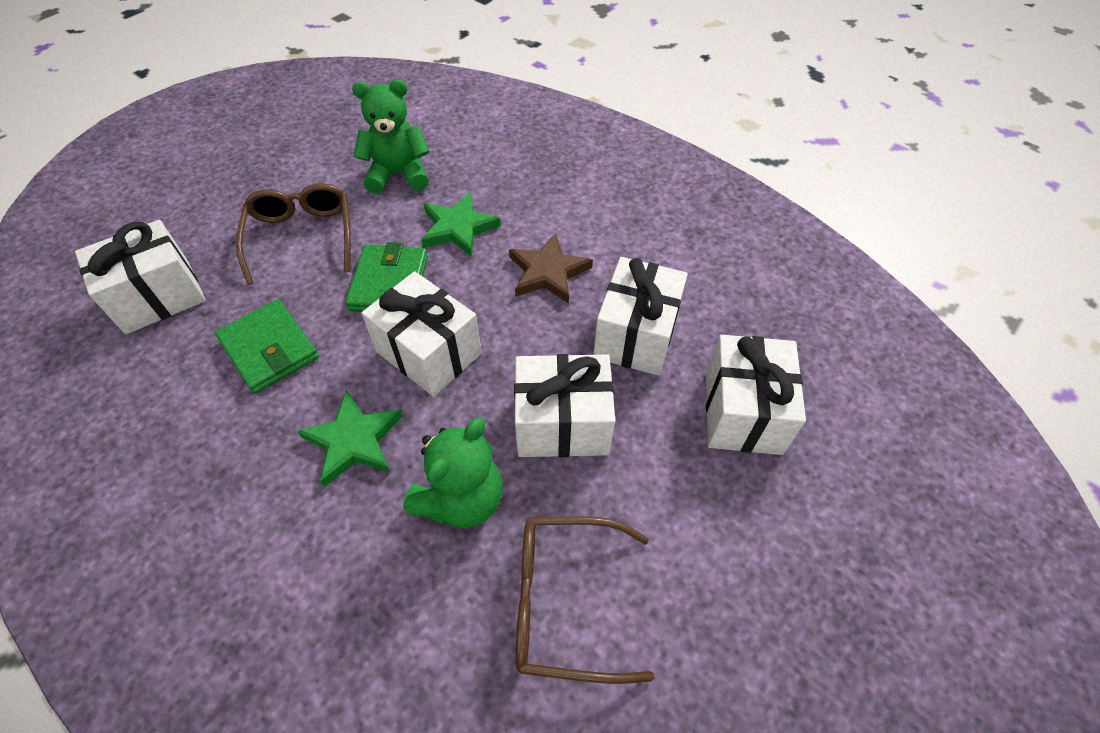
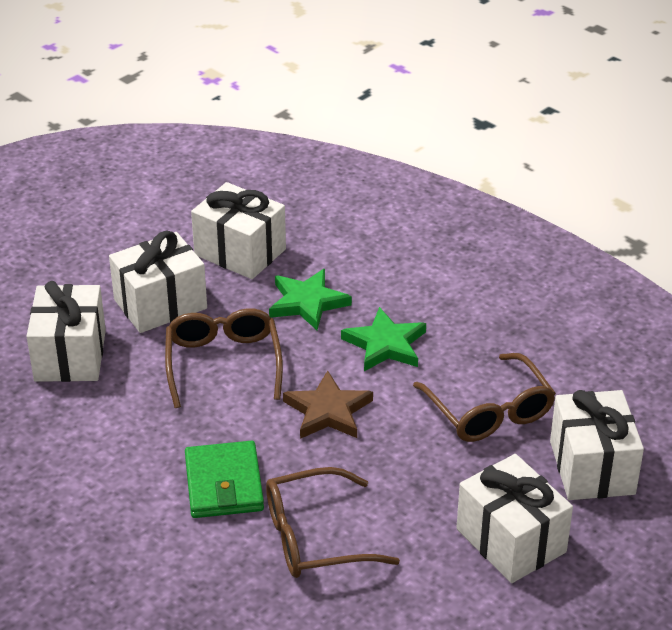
brown glasses: 2 -> 3
green teddy bear: 2 -> 0
green wallet: 2 -> 1

